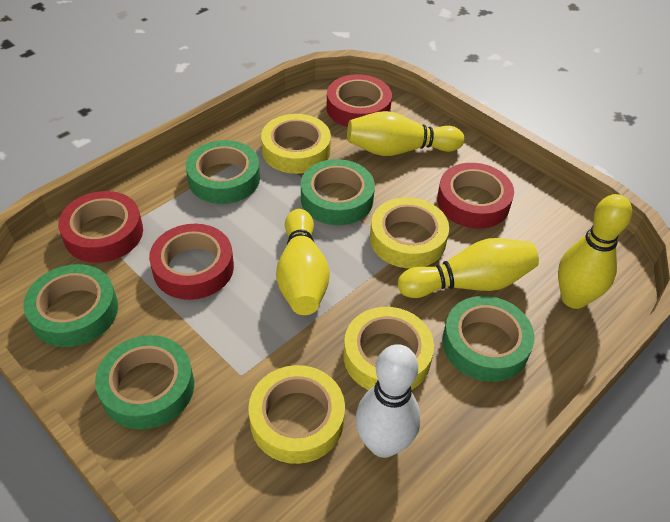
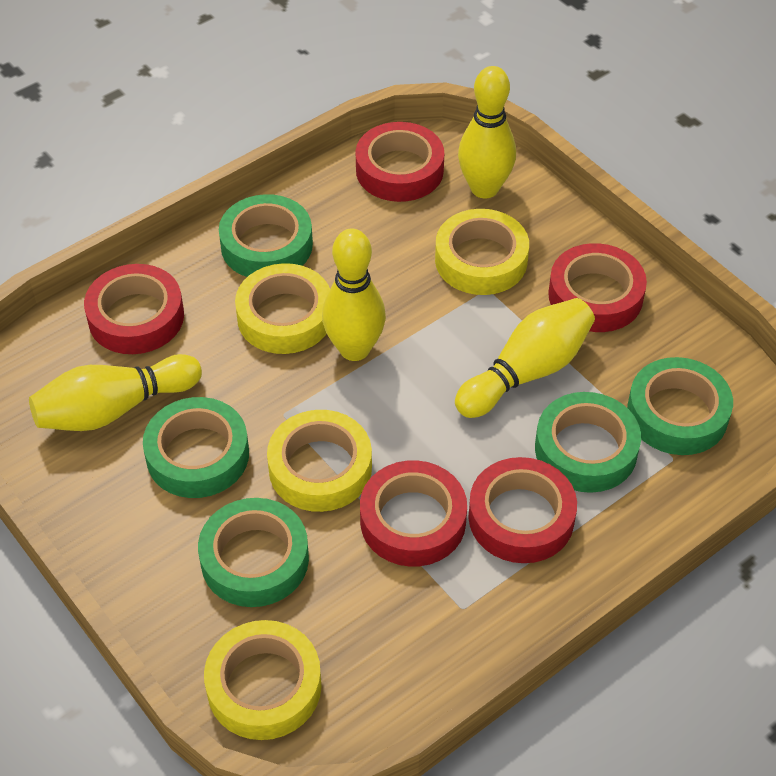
red tape: 4 -> 5
white bowling pin: 1 -> 0

